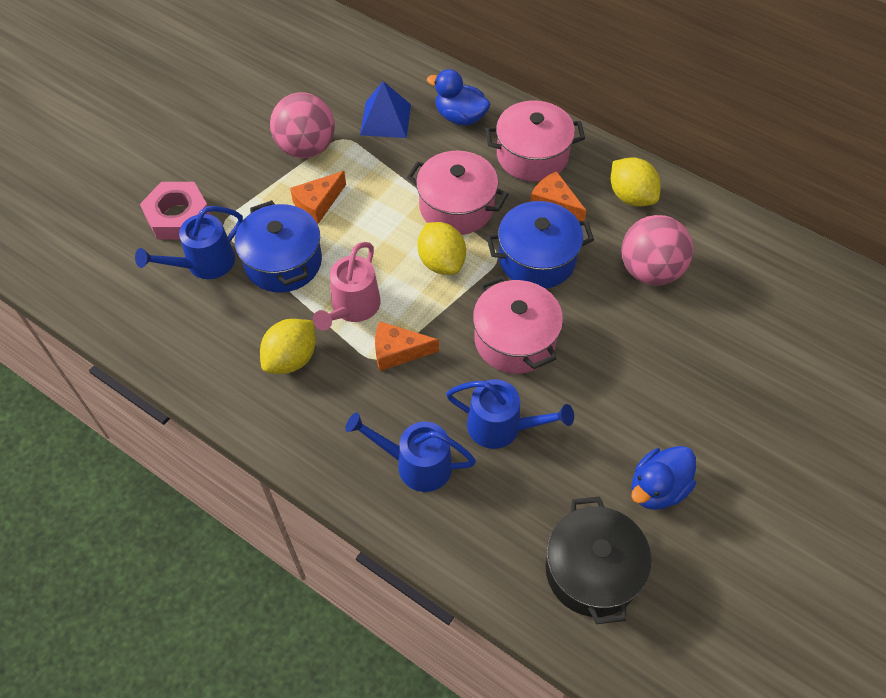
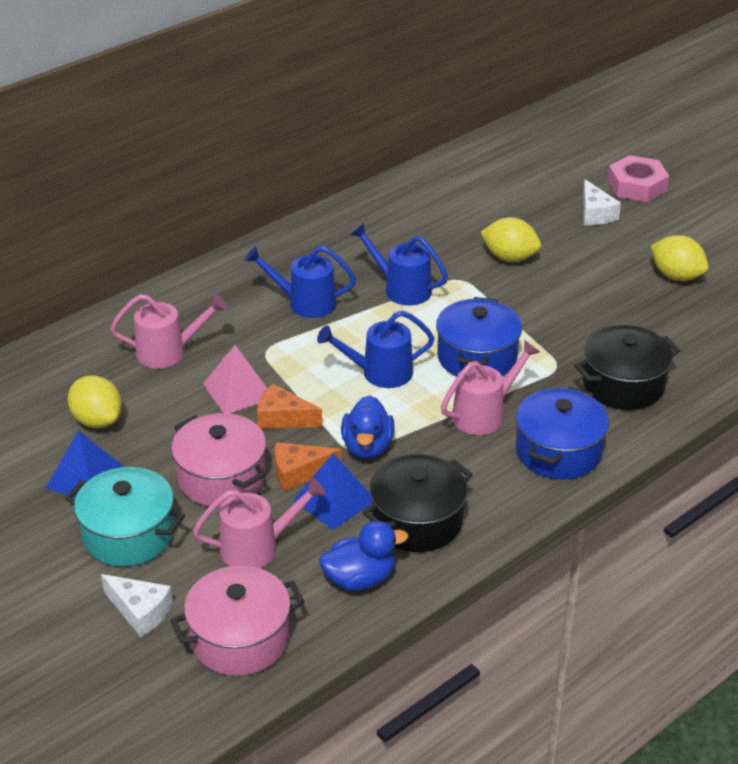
black pot: 1 -> 2
blue pyramid: 1 -> 2
orange cheese: 3 -> 2
pink ball: 2 -> 0
pink pot: 3 -> 2
pink pyramid: 0 -> 1
pink watering can: 1 -> 3
turquoise pot: 0 -> 1
white cheese: 0 -> 2

